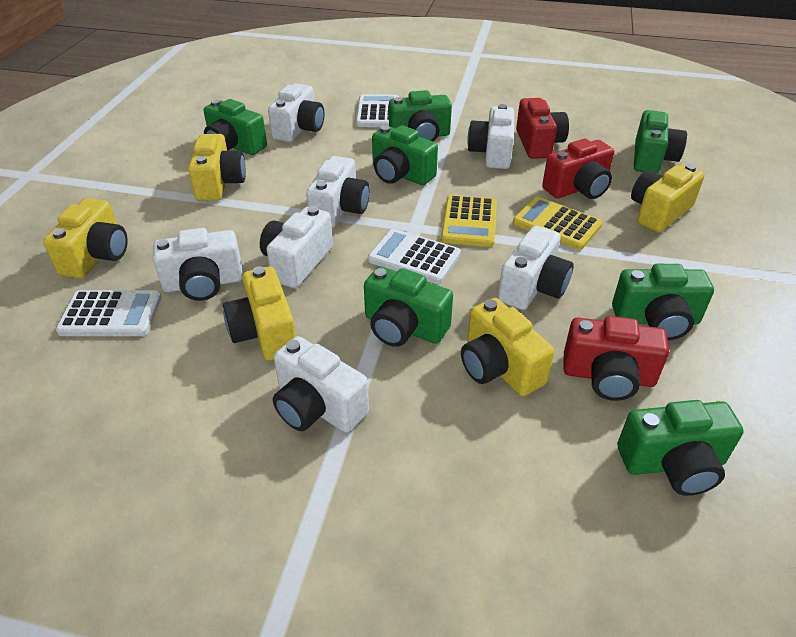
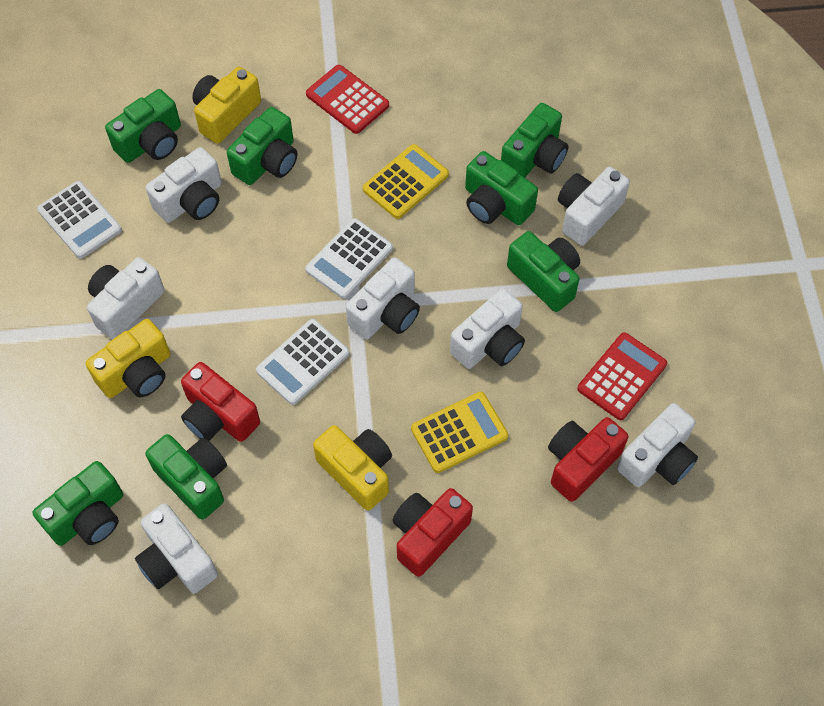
red calculator: 0 -> 2
yellow camera: 5 -> 3

